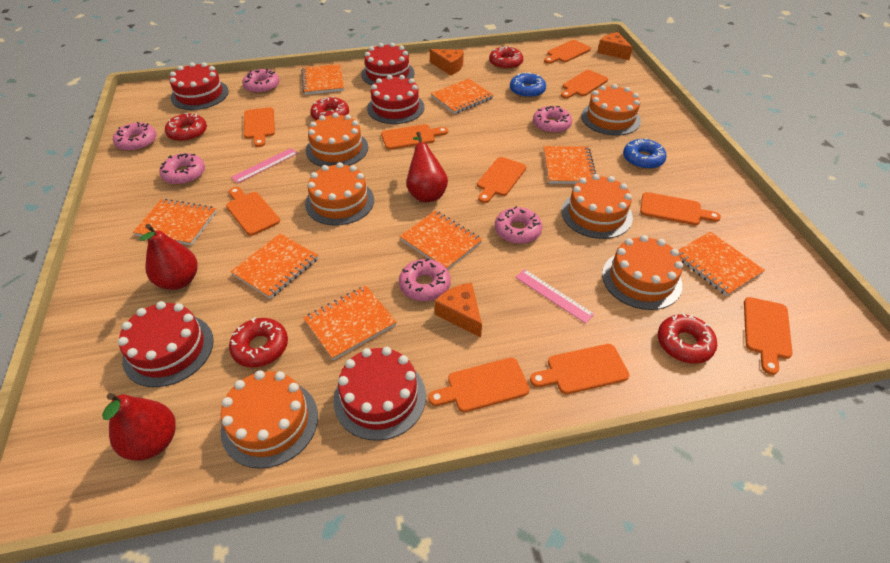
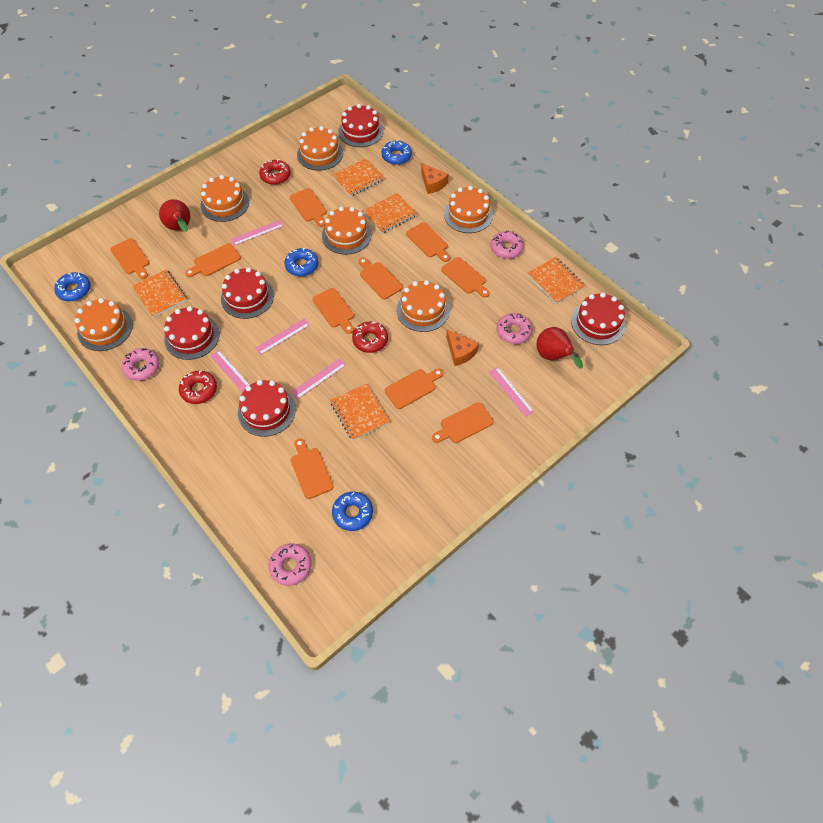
blue donut: 2 -> 4
orange cheese: 3 -> 2
orange notebook: 8 -> 5
pink donut: 6 -> 4
pink ruler: 2 -> 5
red donut: 5 -> 3
red pear: 3 -> 2

